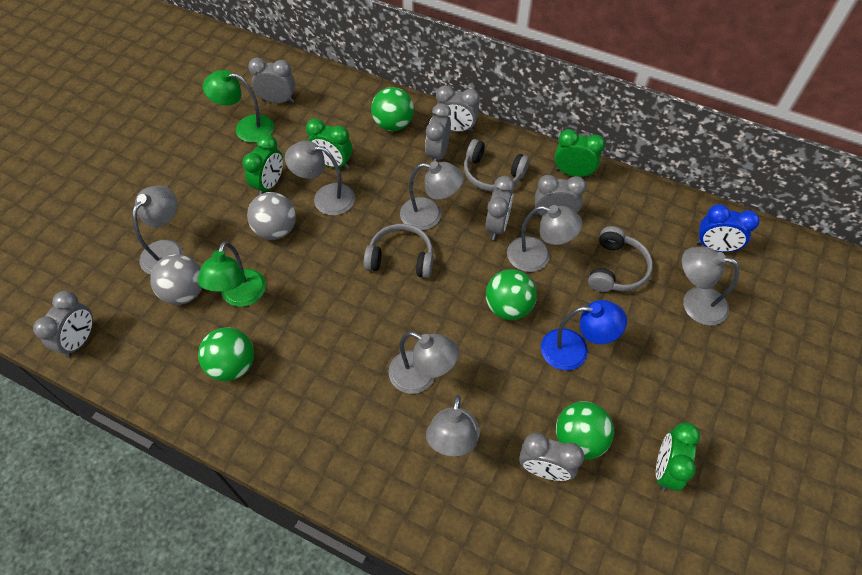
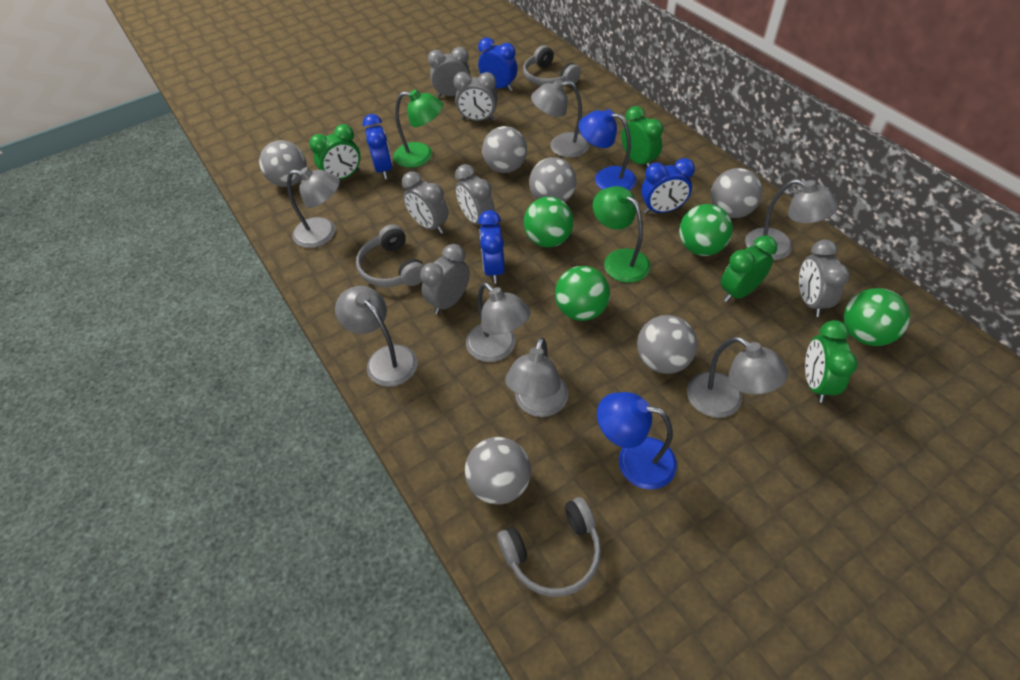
blue clock: 1 -> 4
blue lamp: 1 -> 2
grey ball: 2 -> 6
grey clock: 7 -> 6

